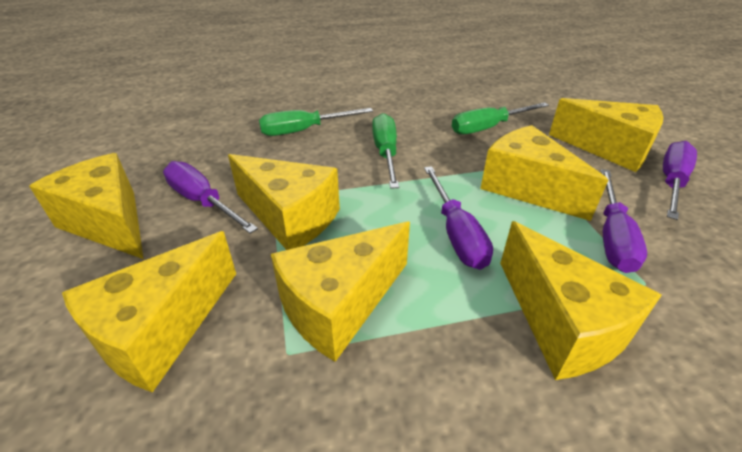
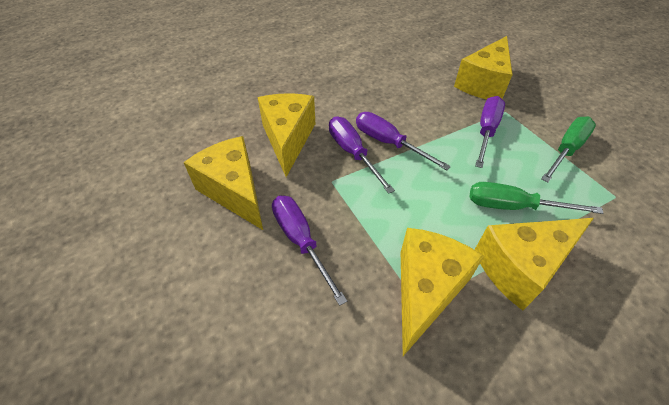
green screwdriver: 3 -> 2
yellow cheese: 7 -> 5

